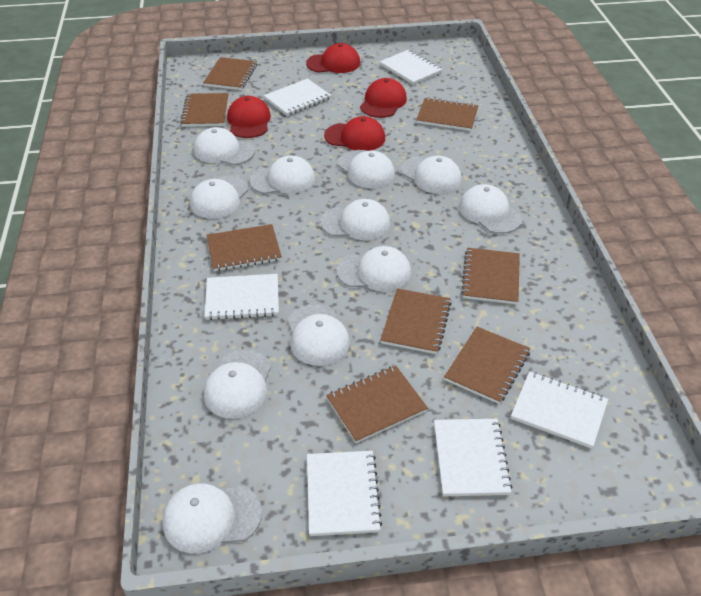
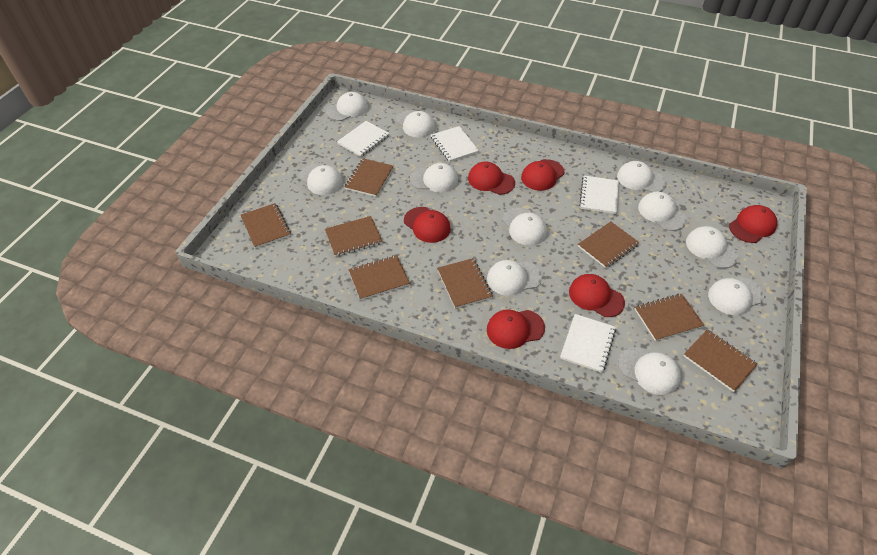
red cap: 4 -> 6
white notebook: 6 -> 4

